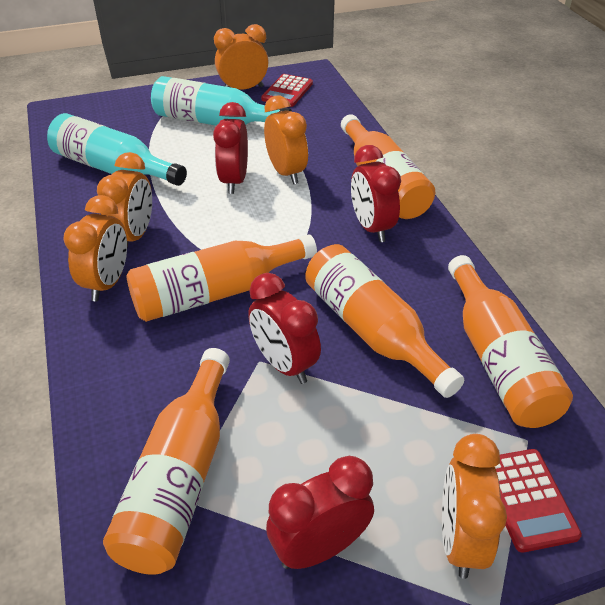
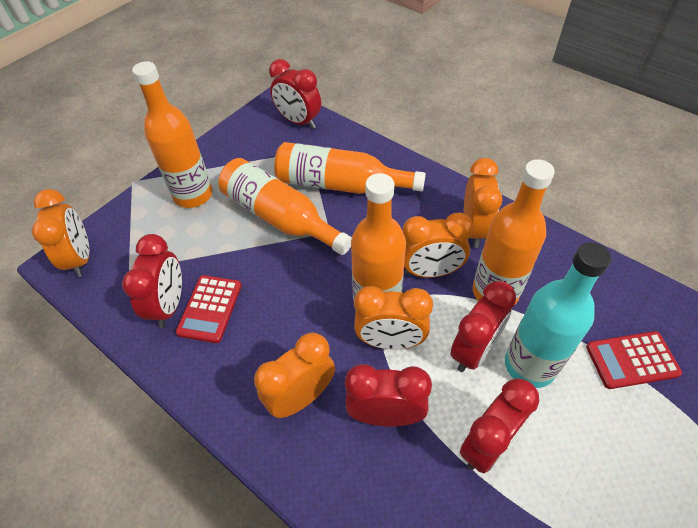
red clock: 4 -> 5
turquoise bottle: 2 -> 1

